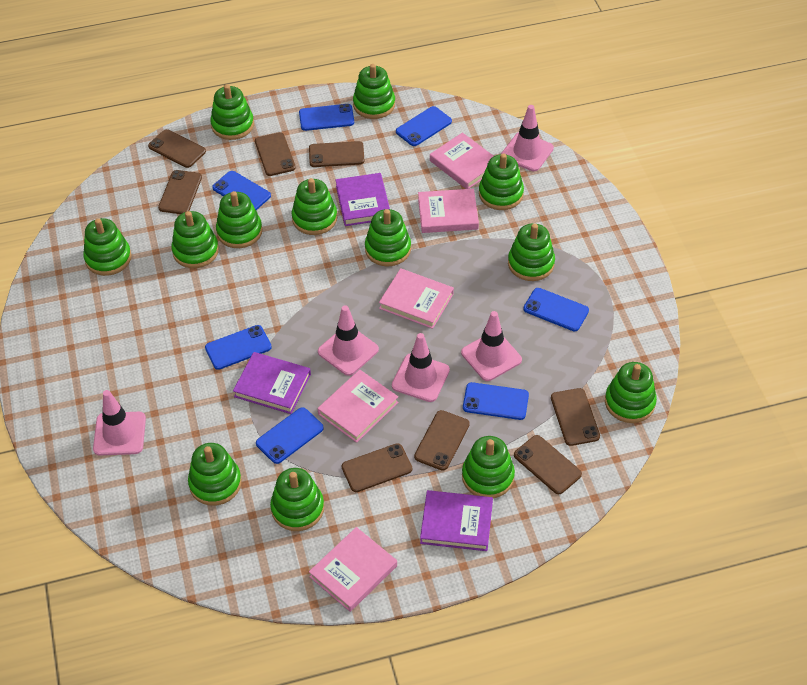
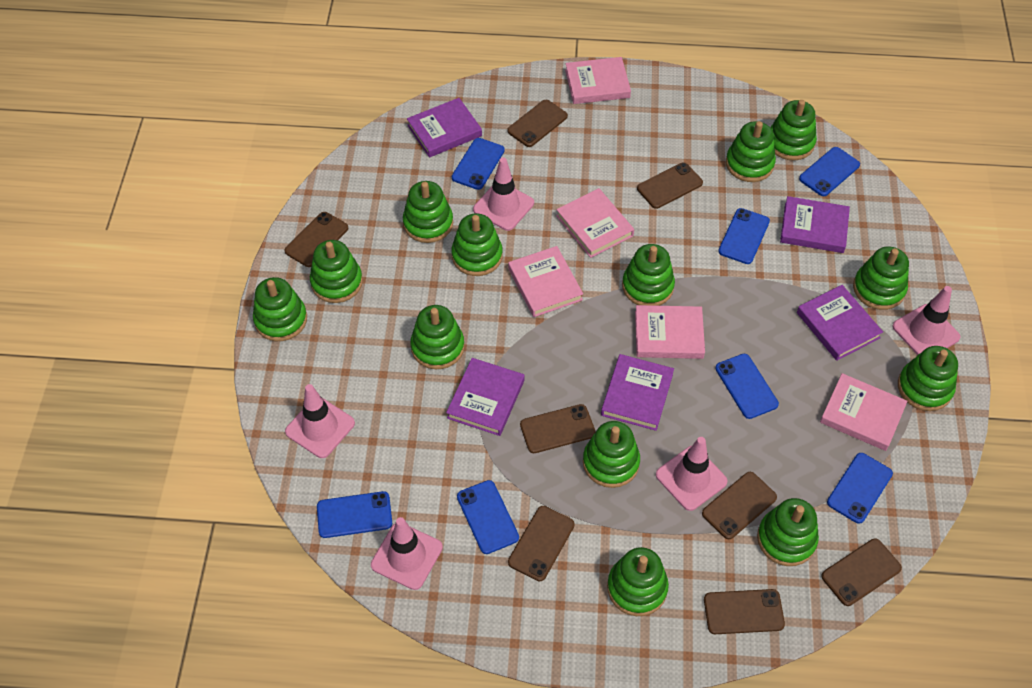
purple book: 3 -> 5

